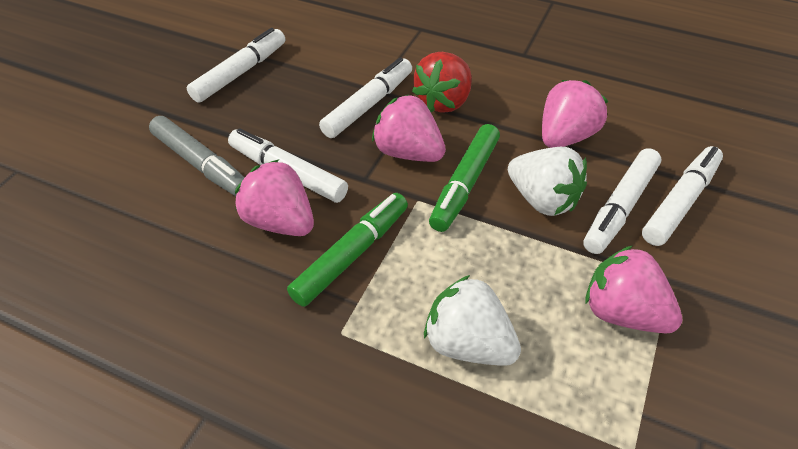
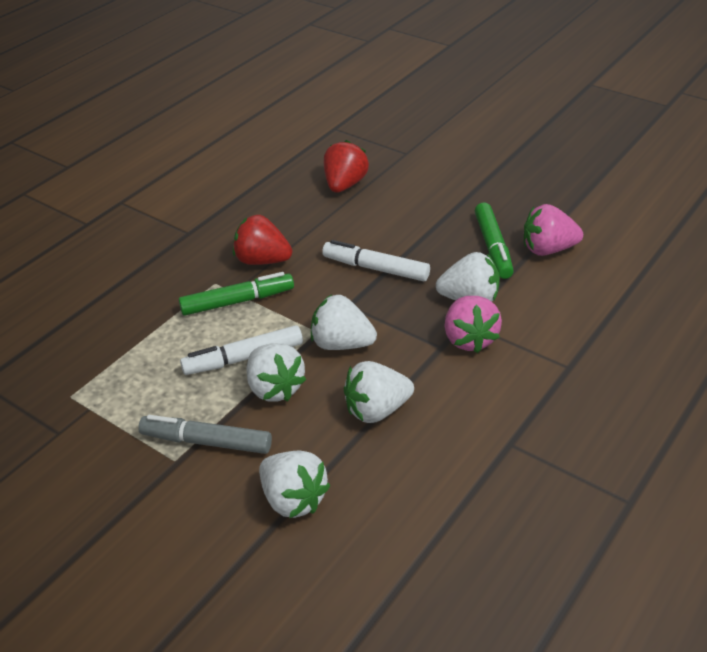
pink strawberry: 4 -> 2
red strawberry: 1 -> 2
white marker: 5 -> 2
white strawberry: 2 -> 5

